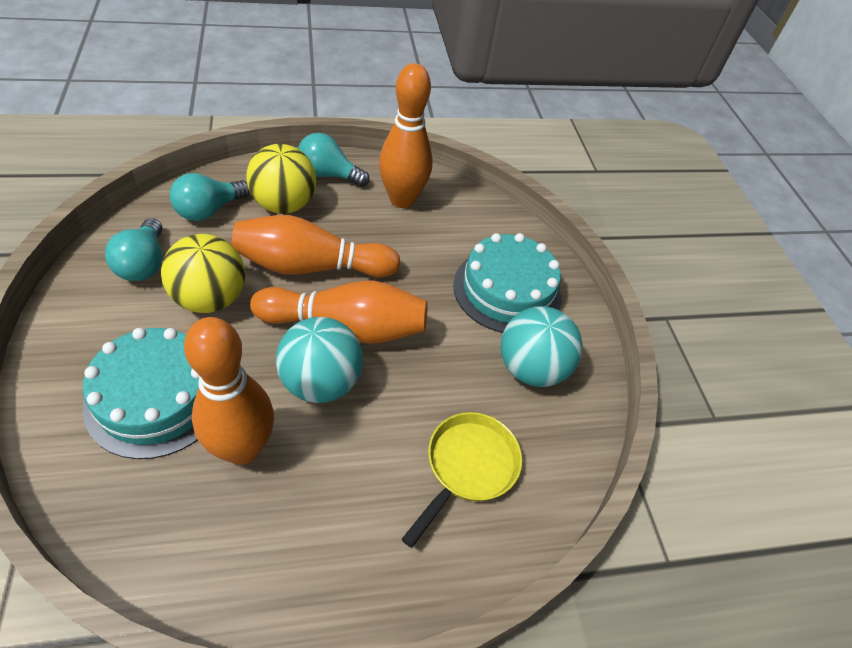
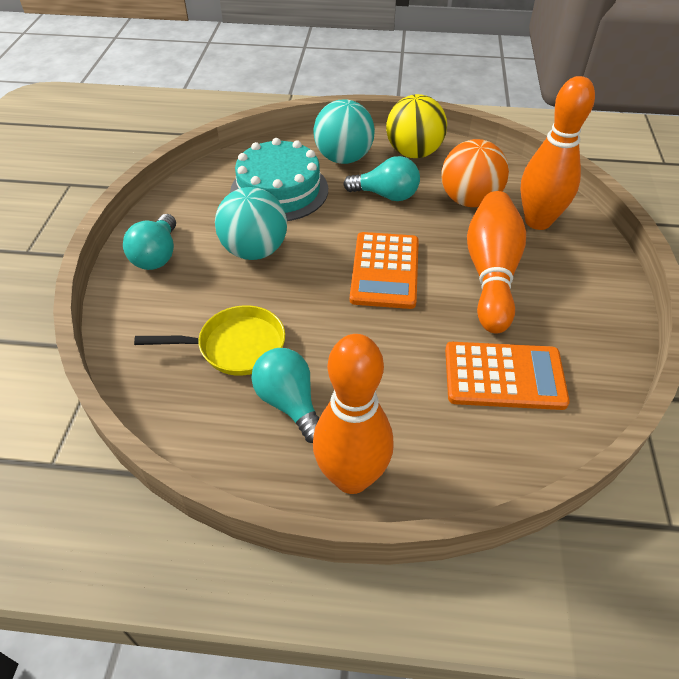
orange ball: 0 -> 1
orange bowling pin: 4 -> 3
orange calculator: 0 -> 2
turquoise cake: 2 -> 1
yellow ball: 2 -> 1

